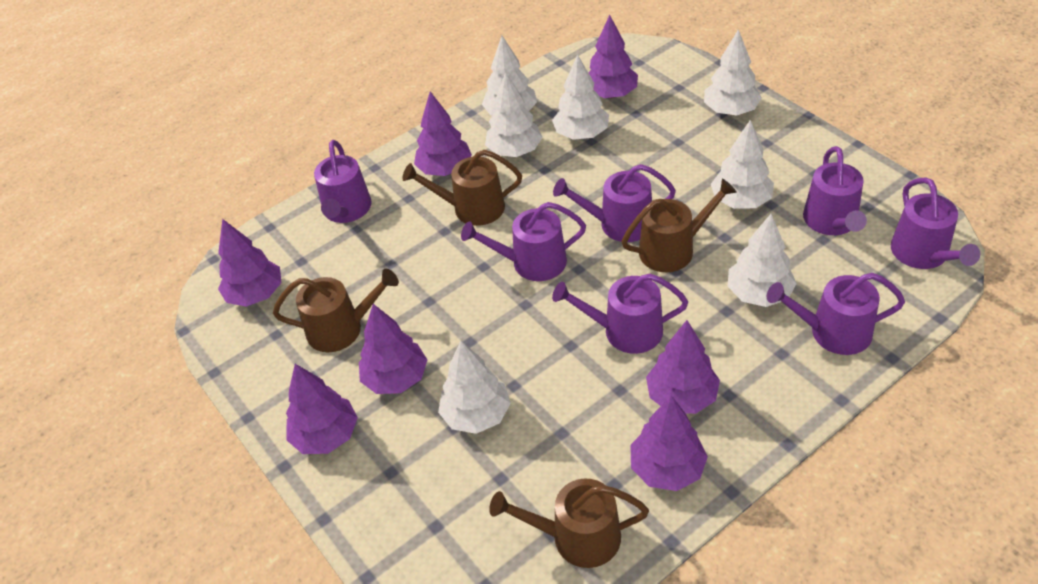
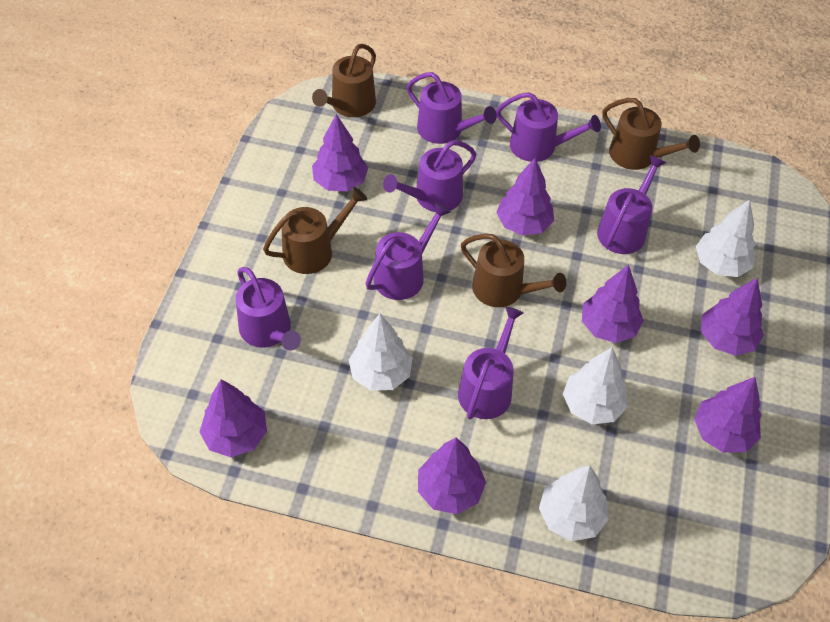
white tree: 7 -> 4

